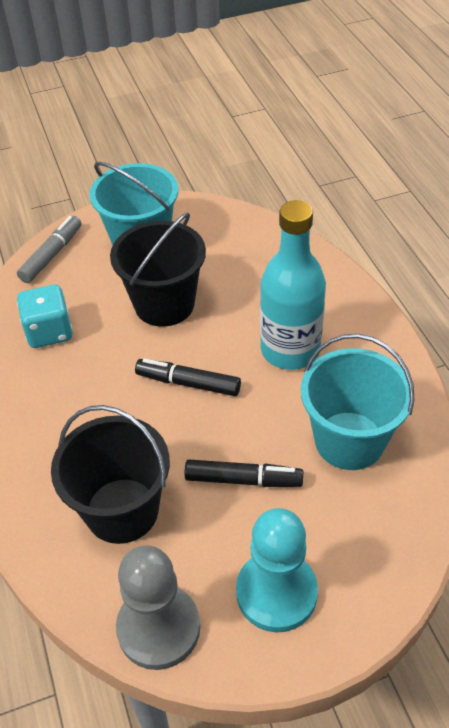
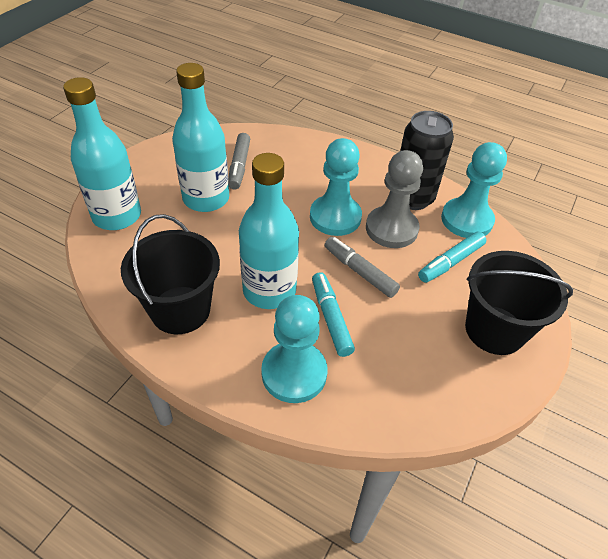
black can: 0 -> 1
black marker: 2 -> 0
grey marker: 1 -> 2
turquoise bottle: 1 -> 3
turquoise bucket: 2 -> 0
turquoise dice: 1 -> 0
turquoise marker: 0 -> 2
turquoise pawn: 1 -> 3

